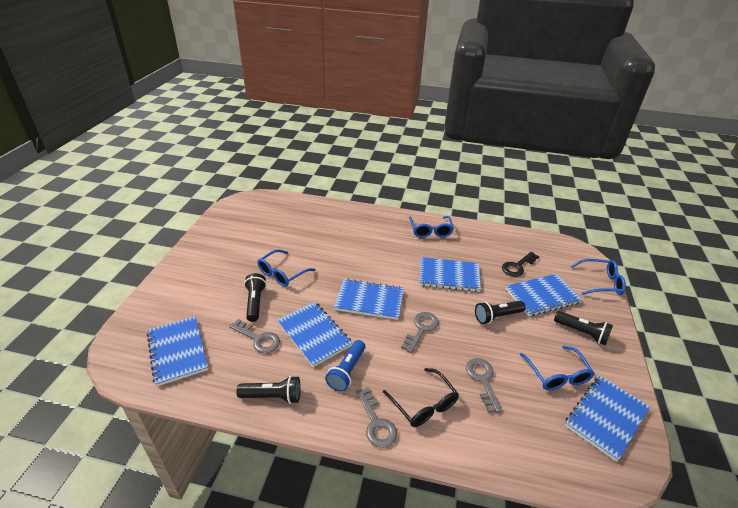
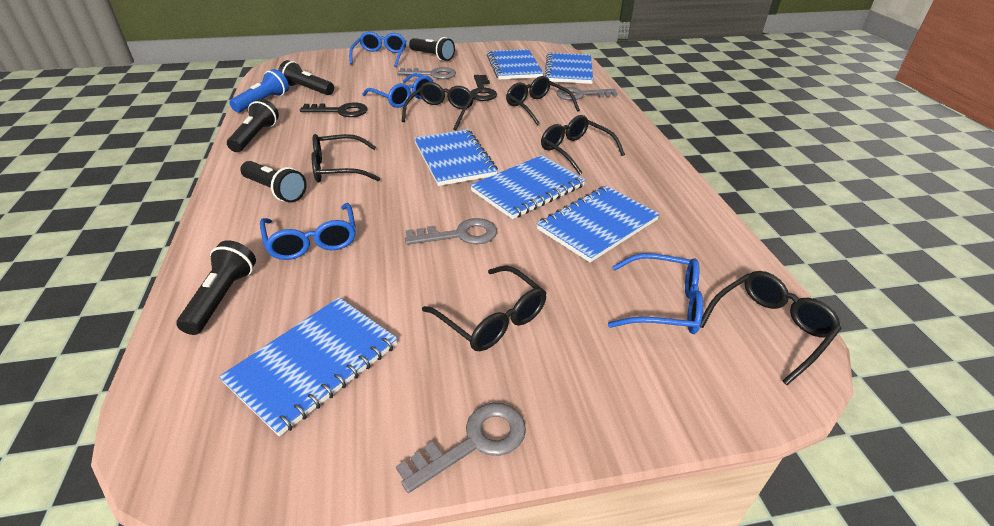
black flashlight: 4 -> 5
black glasses: 1 -> 6
black key: 1 -> 2

